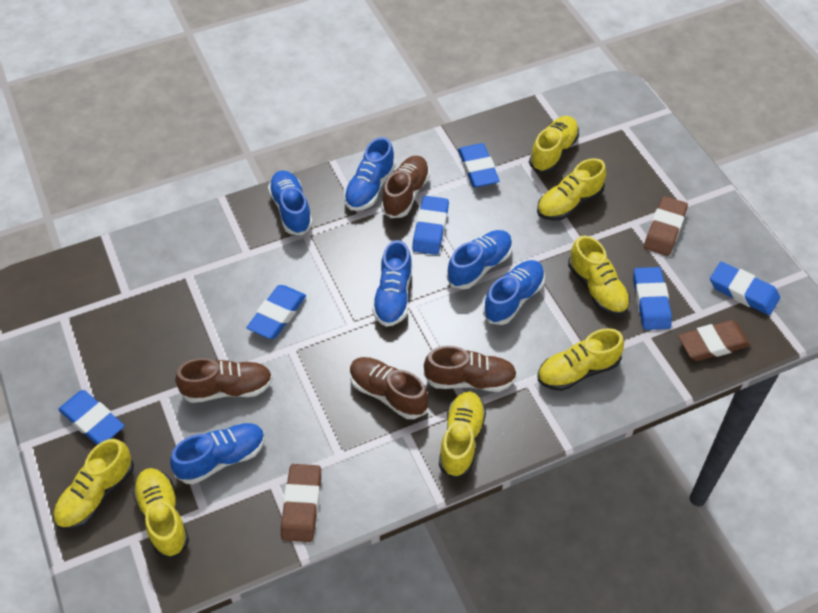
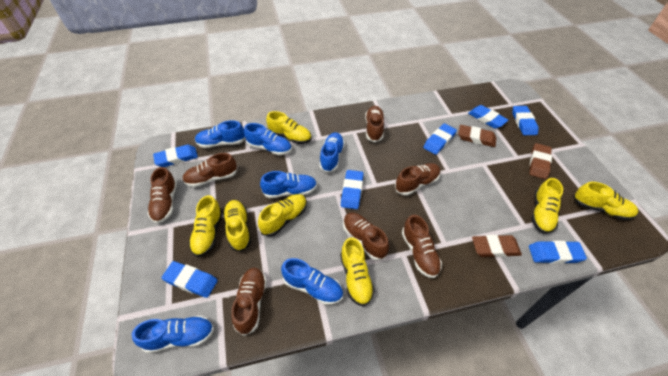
blue eraser: 6 -> 7
brown shoe: 4 -> 7

